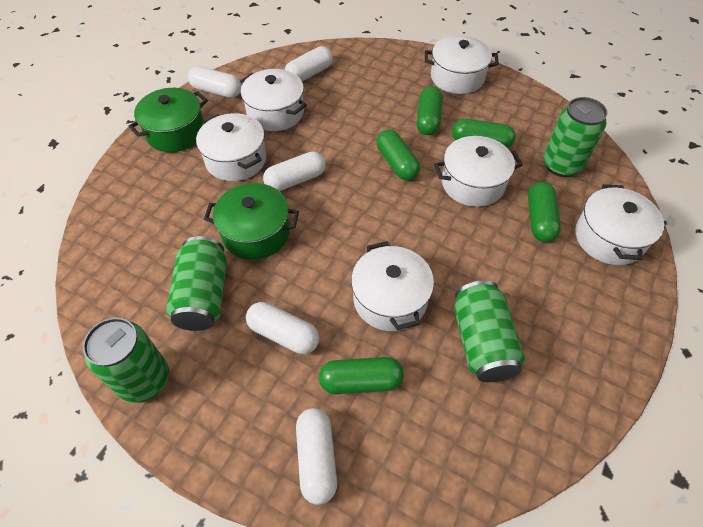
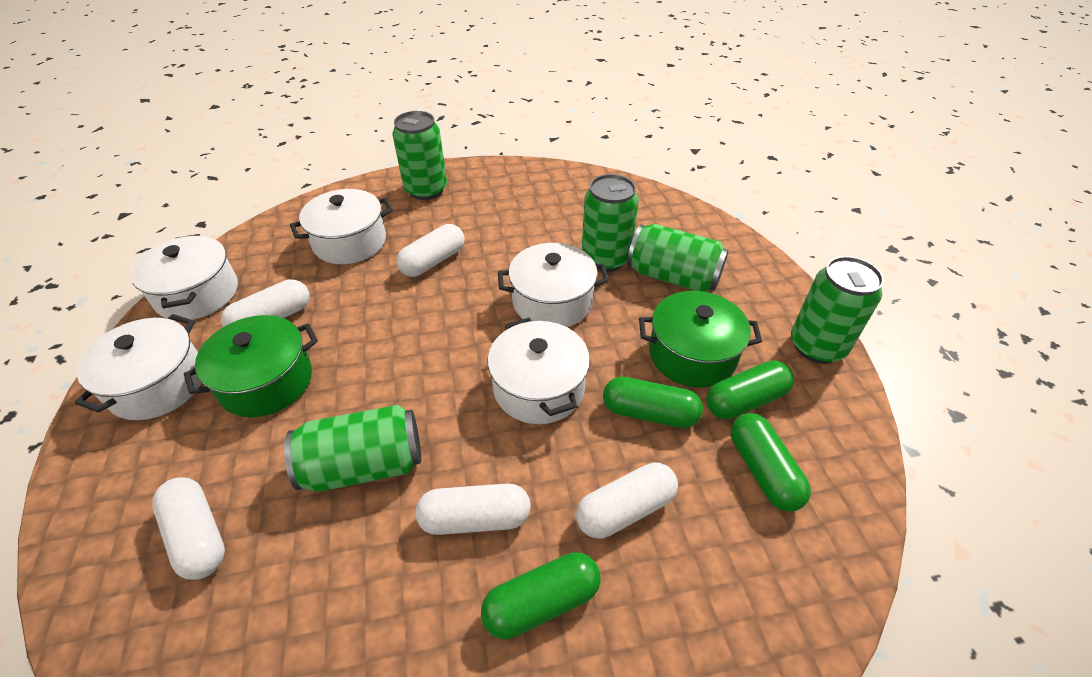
green can: 4 -> 5
green capsule: 5 -> 4
white pot: 6 -> 5

